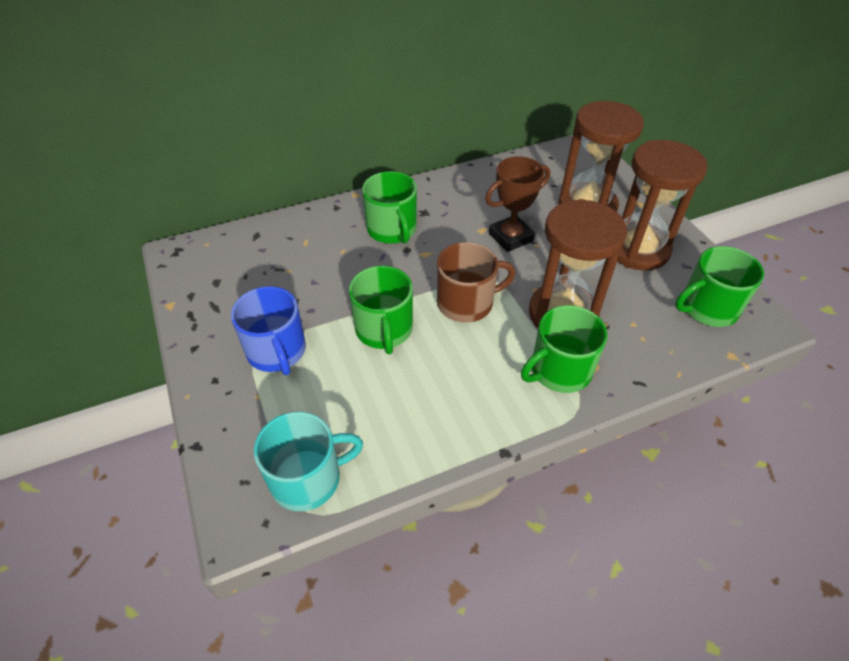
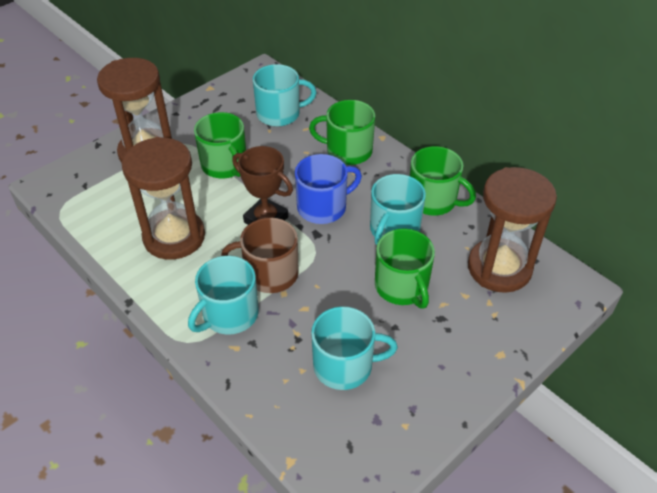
turquoise mug: 1 -> 4

